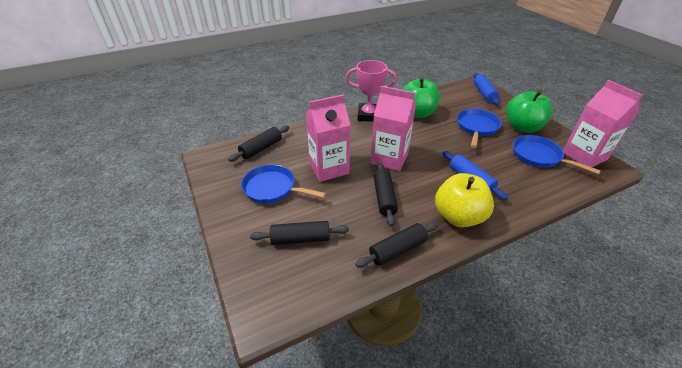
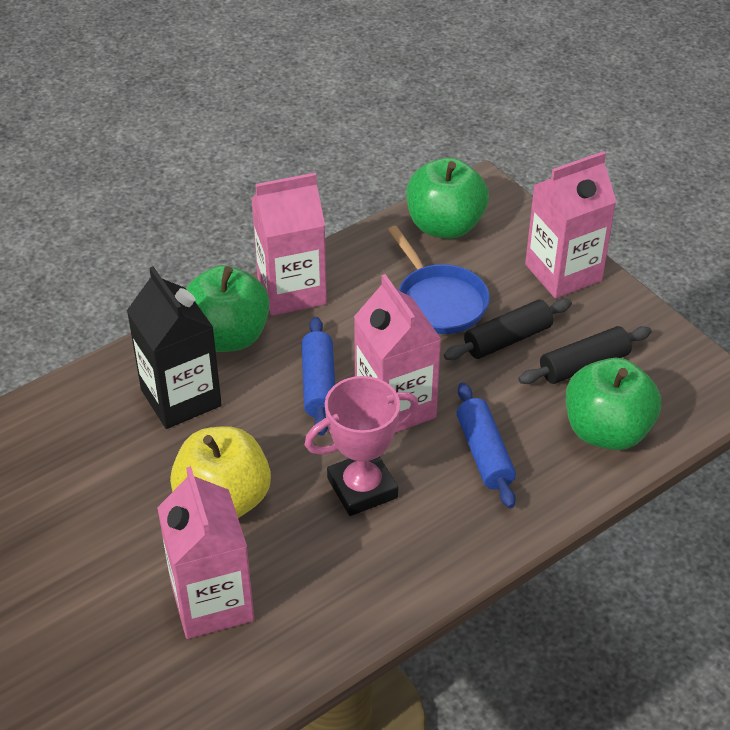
black carton: 0 -> 1
black rolling pin: 4 -> 2
blue pan: 3 -> 1
green apple: 2 -> 3
pink carton: 3 -> 4

